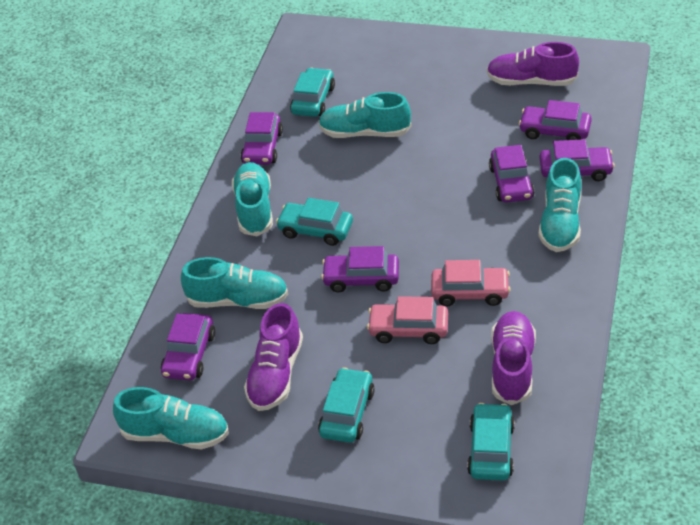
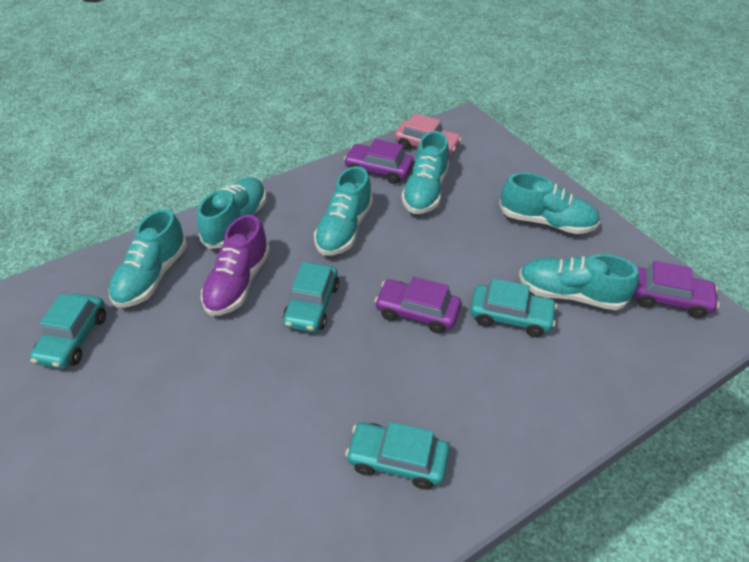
pink car: 2 -> 1
purple car: 6 -> 3
purple shoe: 3 -> 1
turquoise shoe: 5 -> 6

